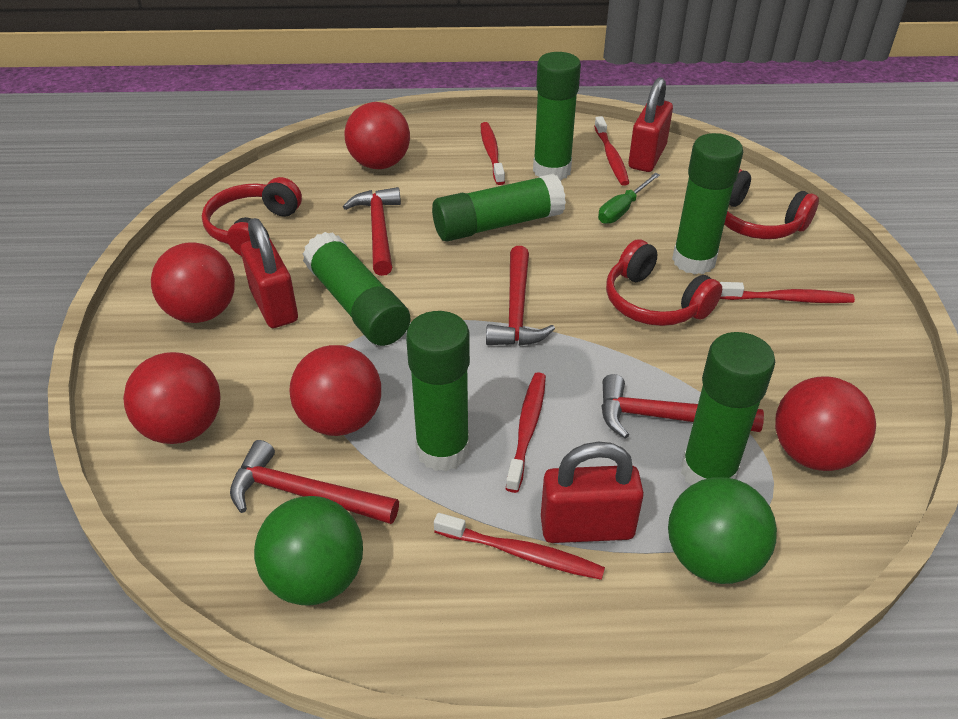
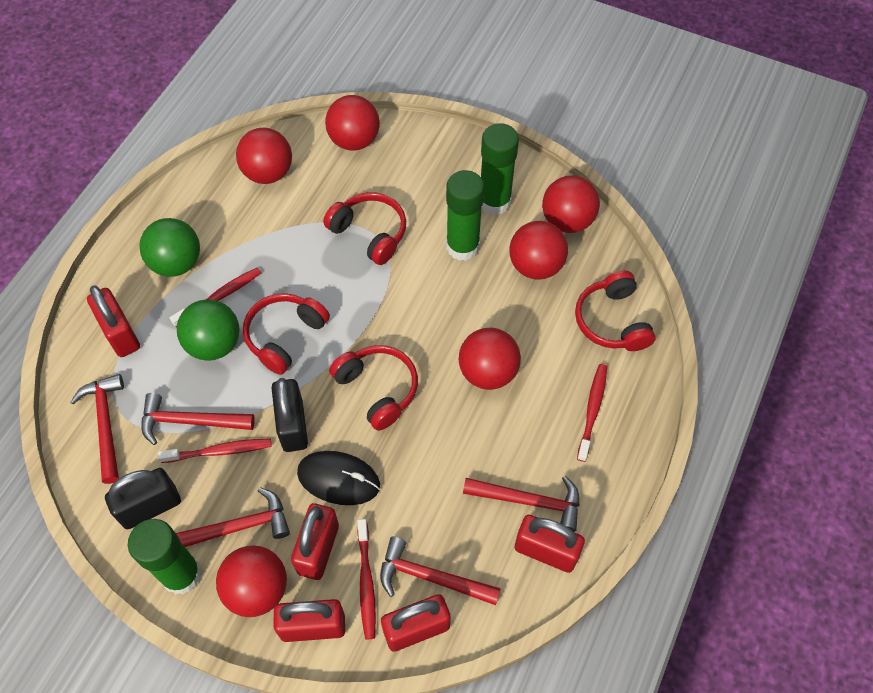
black mouse: 0 -> 1
black padlock: 0 -> 2
green glue stick: 6 -> 3
green screwdriver: 1 -> 0
red ball: 5 -> 6
red hammer: 4 -> 5
red headphones: 3 -> 4
red padlock: 3 -> 5
red toothbrush: 5 -> 4

